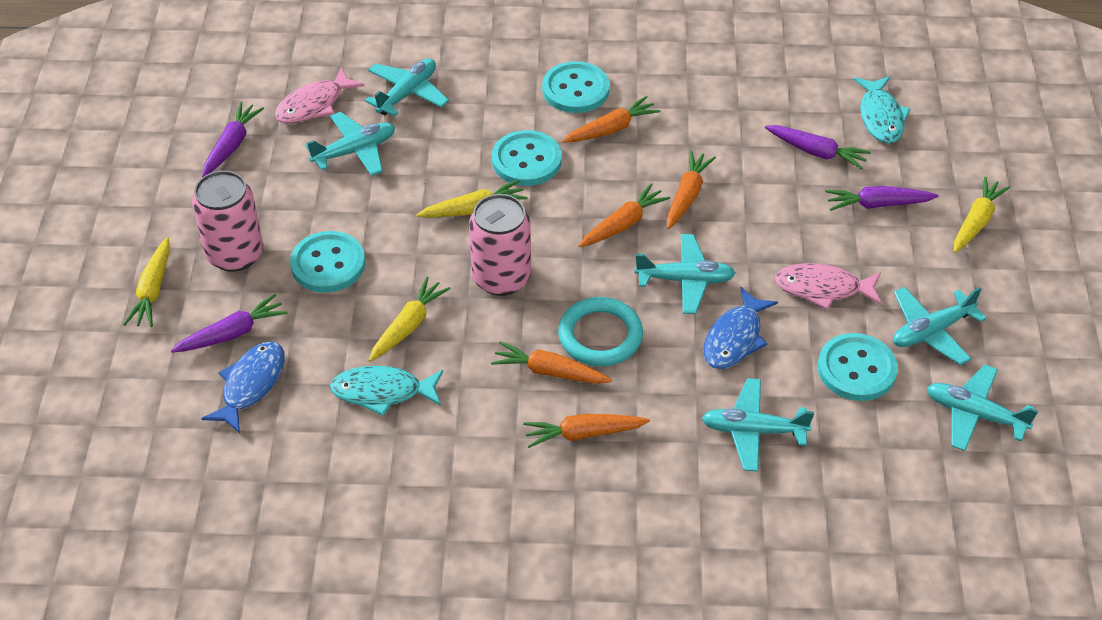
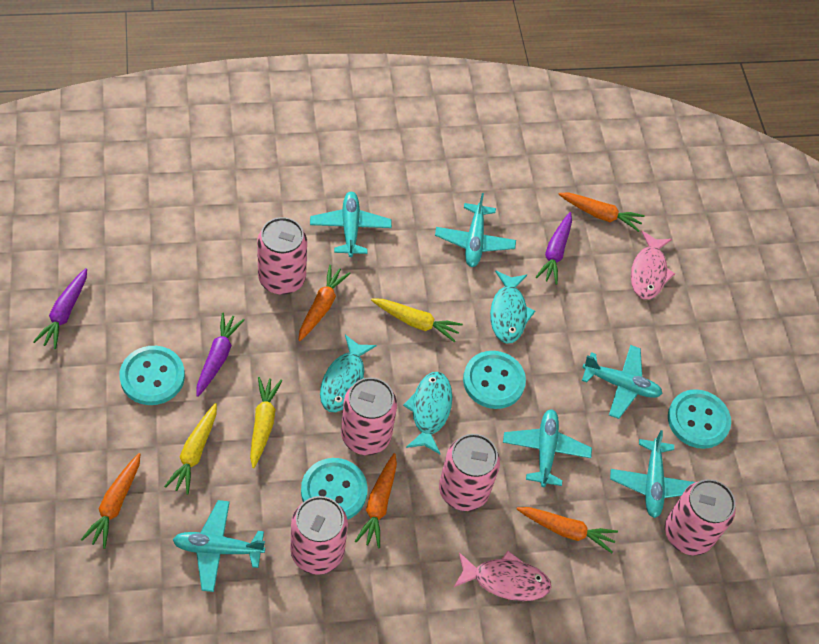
blue fish: 2 -> 0
pink can: 2 -> 5
purple carrot: 4 -> 3
turquoise fish: 2 -> 3
turquoise ring: 1 -> 0
yellow carrot: 4 -> 3

